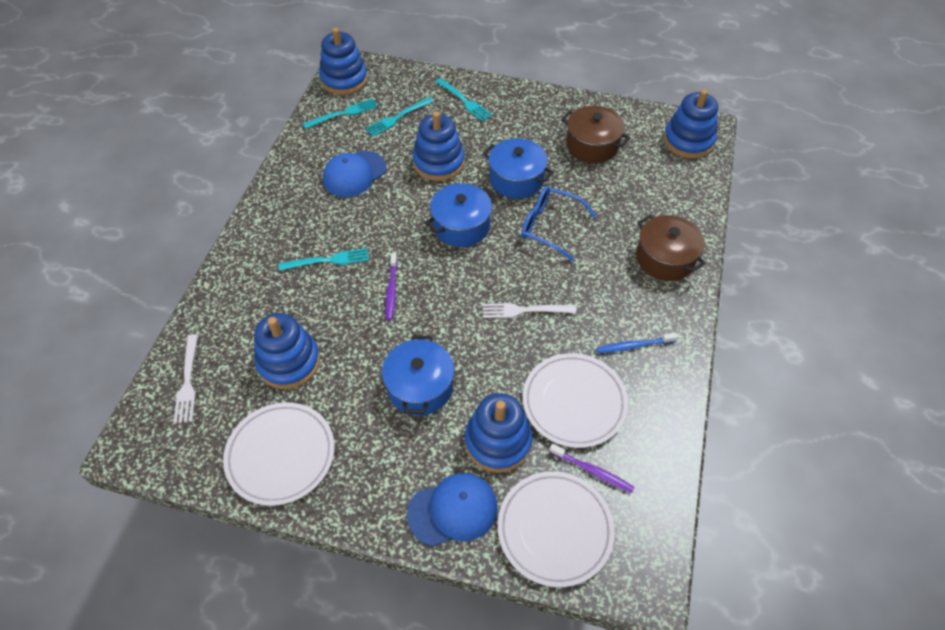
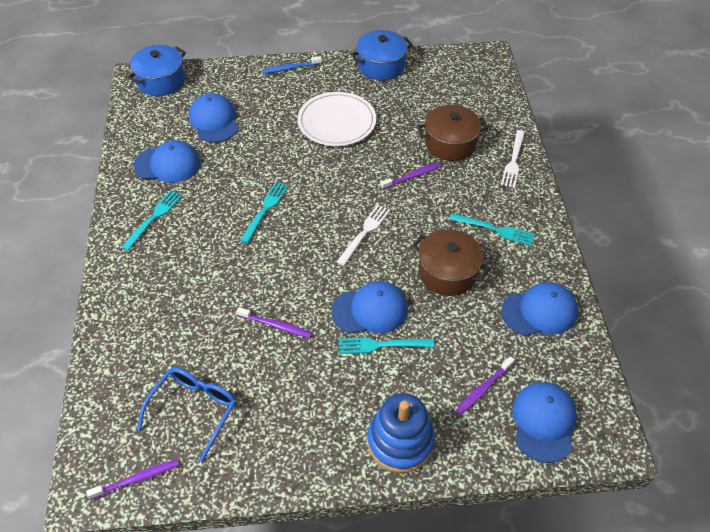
blue cap: 2 -> 5
blue pot: 3 -> 2
blue stacking toy: 5 -> 1
purple toothbrush: 2 -> 4
white plate: 3 -> 1

